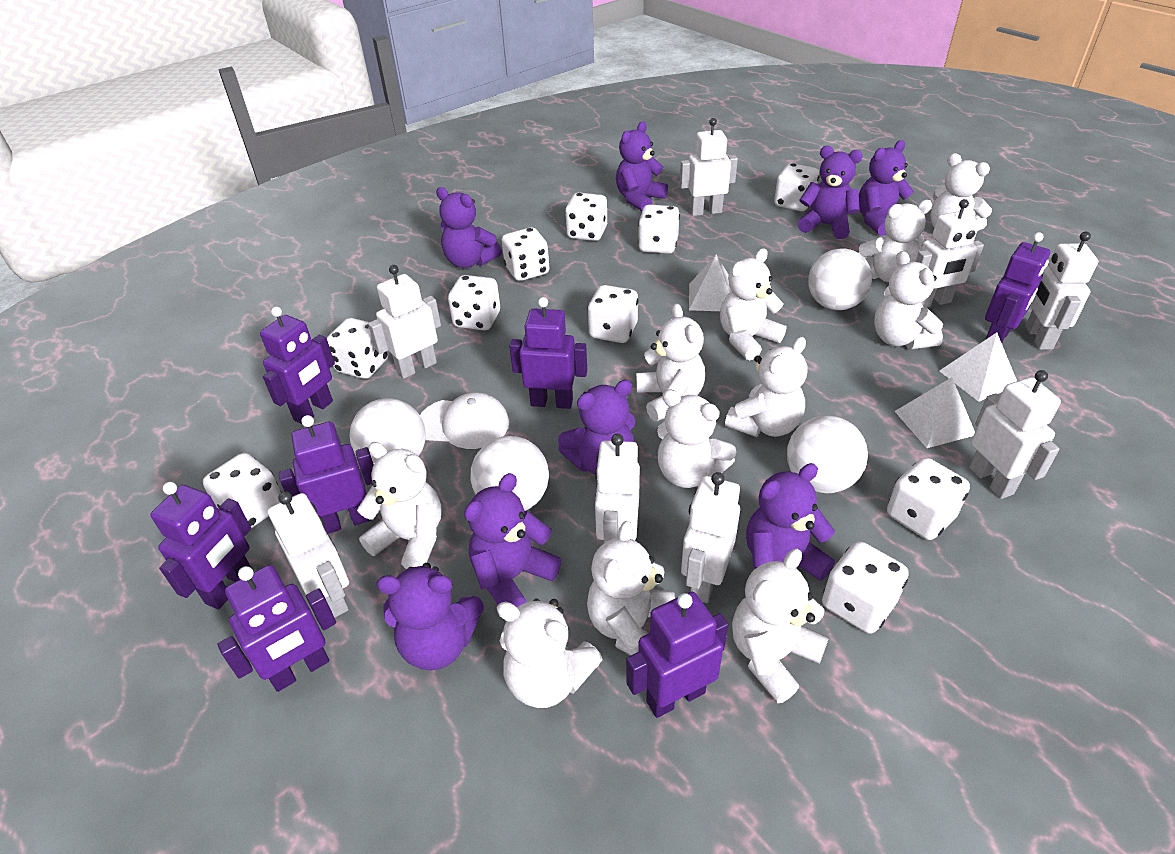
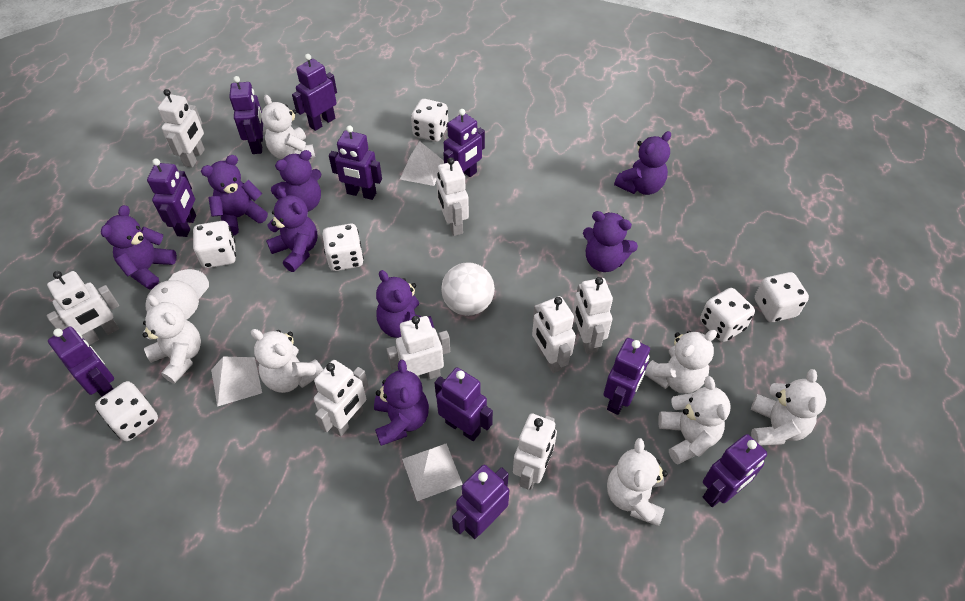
purple robot: 7 -> 10
white ball: 4 -> 1
white dice: 10 -> 6
white teddy bear: 11 -> 7

